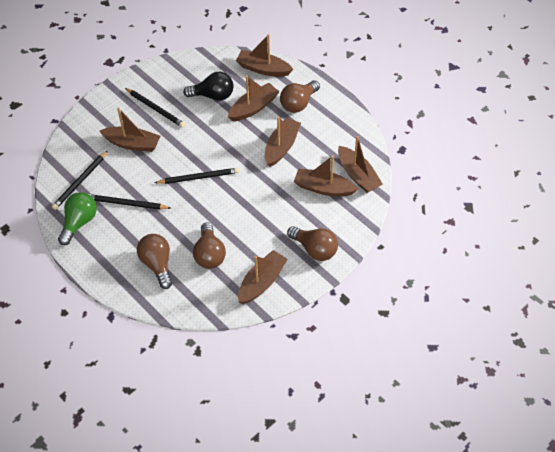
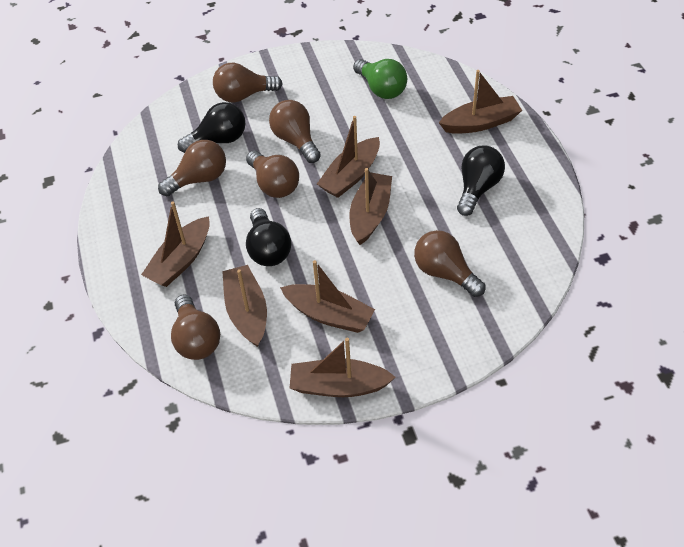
black light bulb: 1 -> 3
black pencil: 4 -> 0
brown light bulb: 4 -> 6

